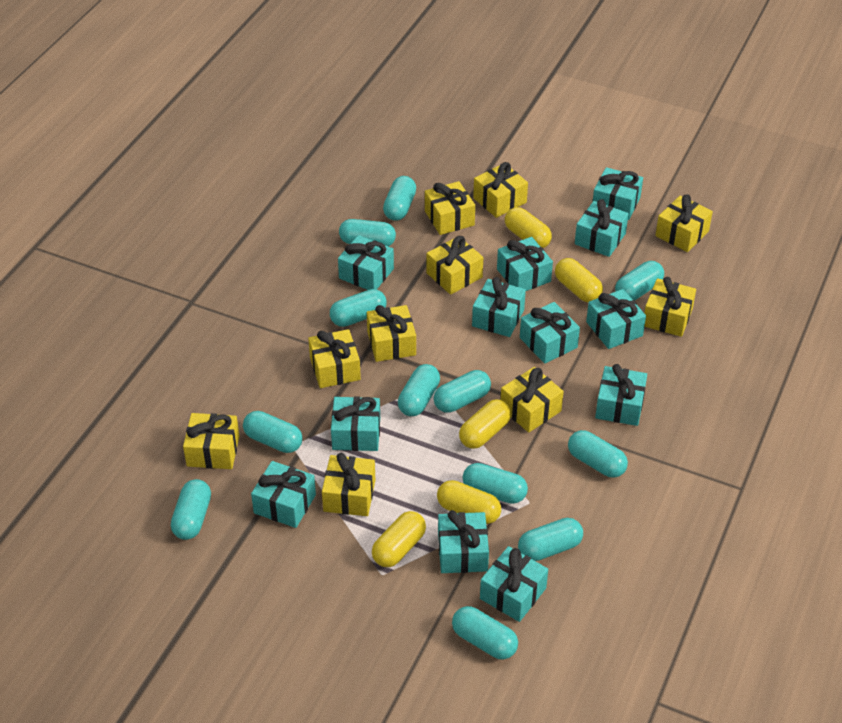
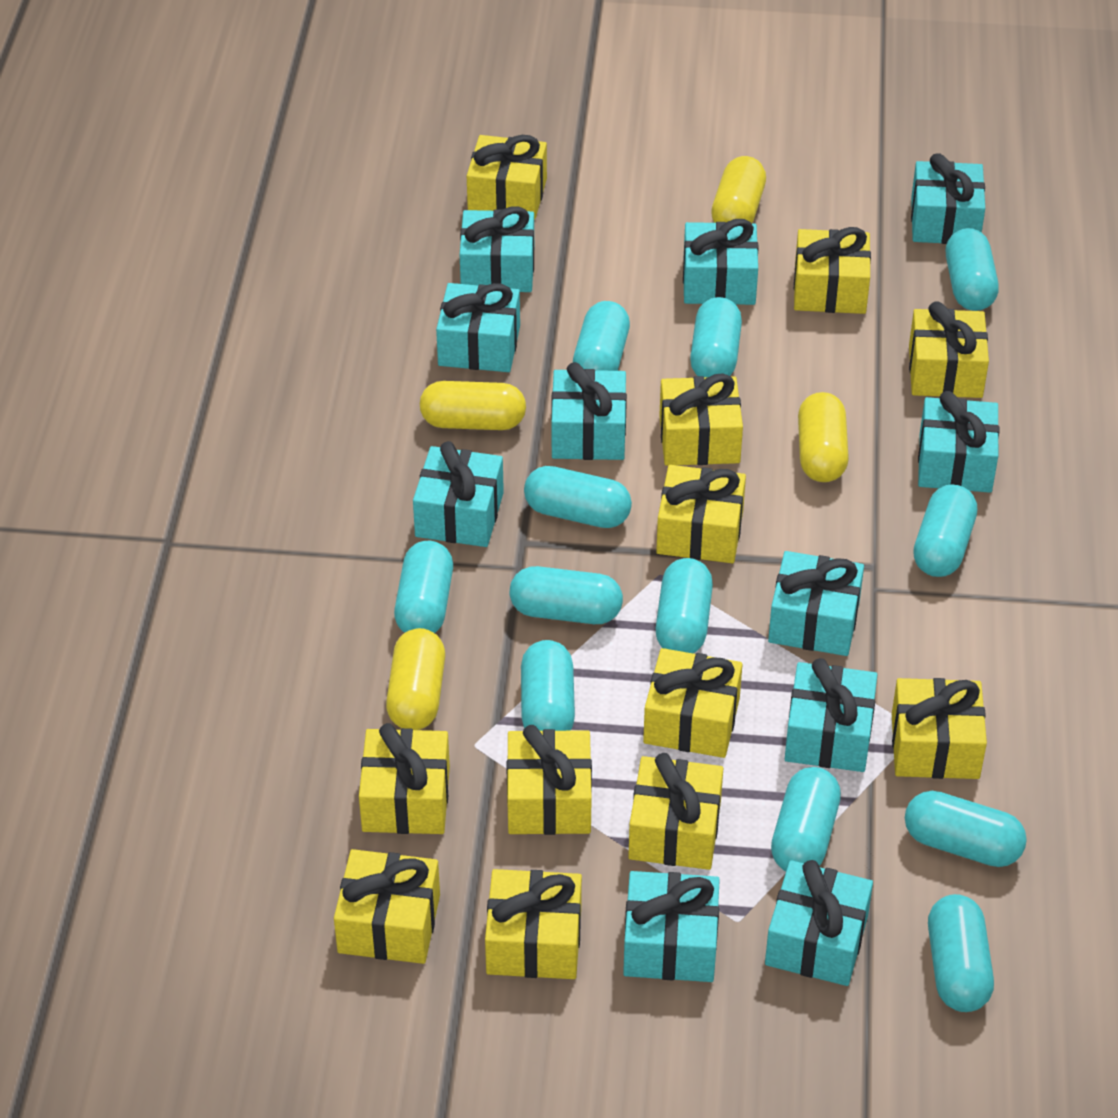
turquoise gift: 12 -> 11
yellow capsule: 5 -> 4
yellow gift: 10 -> 12

